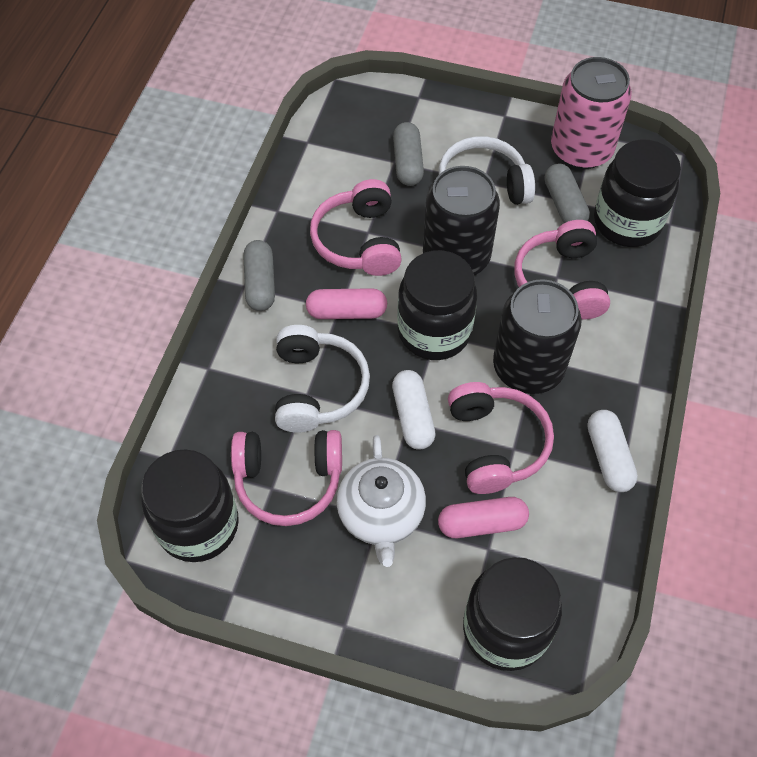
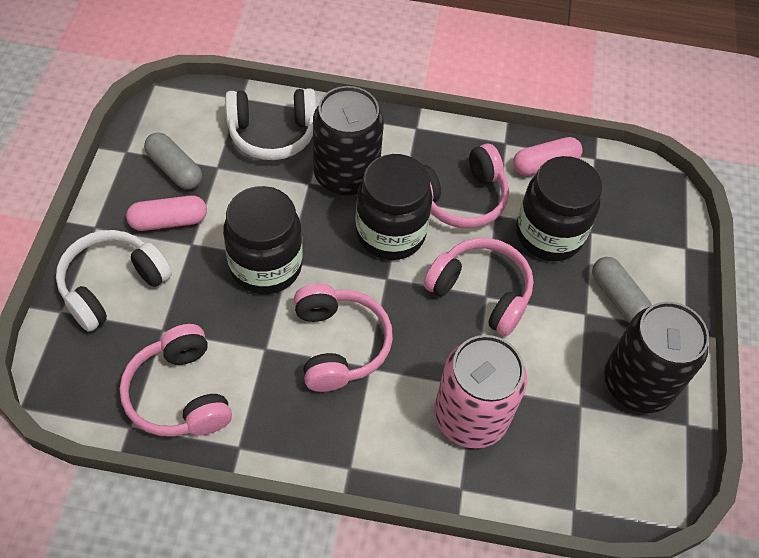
black jar: 4 -> 3
grey capsule: 3 -> 2
white capsule: 2 -> 0
white teapot: 1 -> 0

